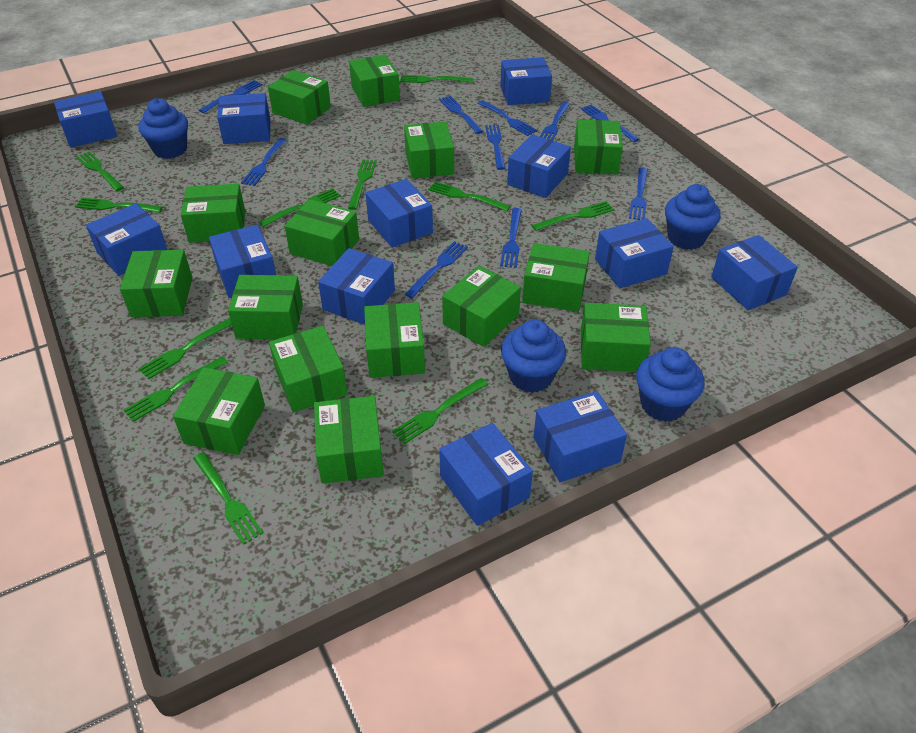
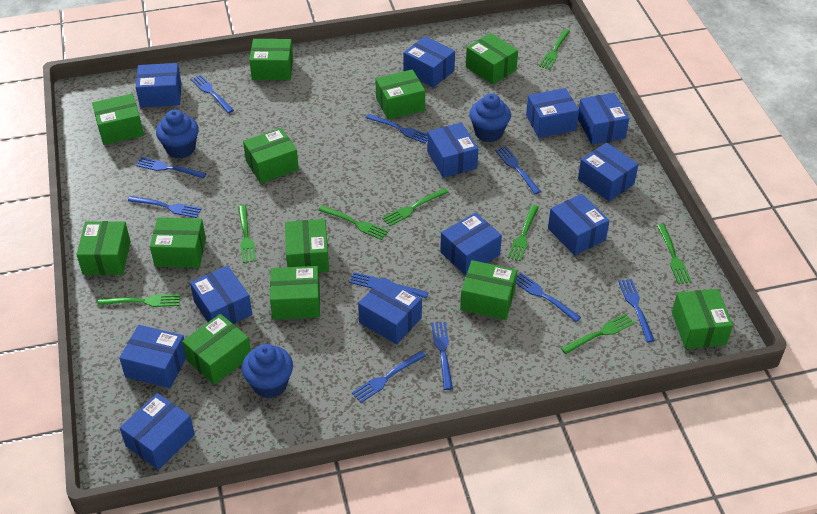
blue cupcake: 4 -> 3
green box: 15 -> 12
green fork: 11 -> 8

